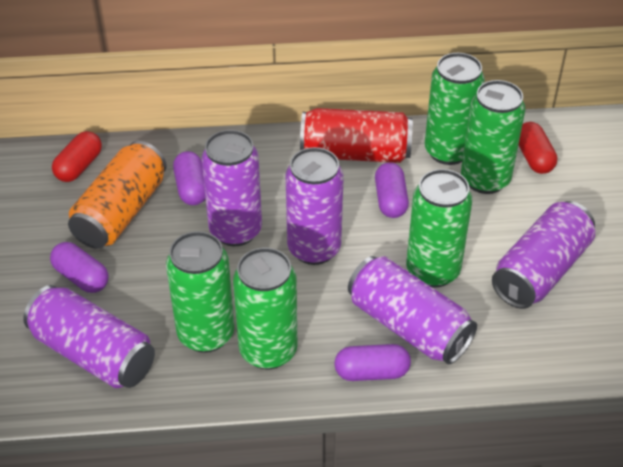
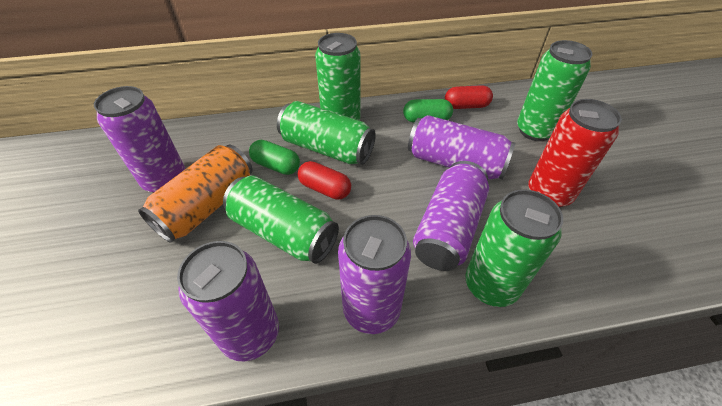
green capsule: 0 -> 2
purple capsule: 4 -> 0

